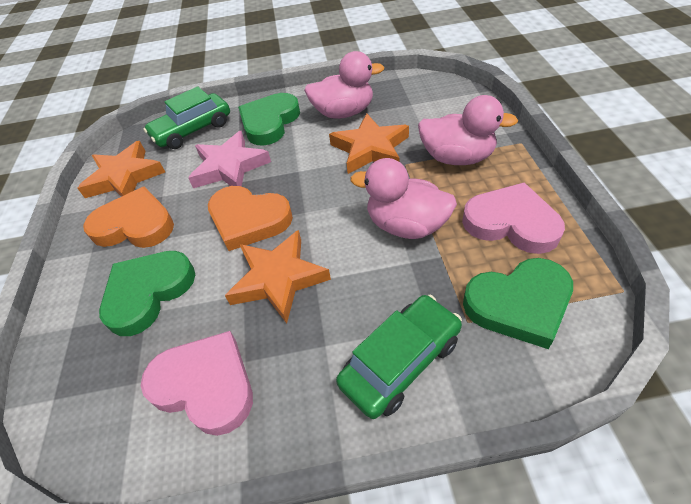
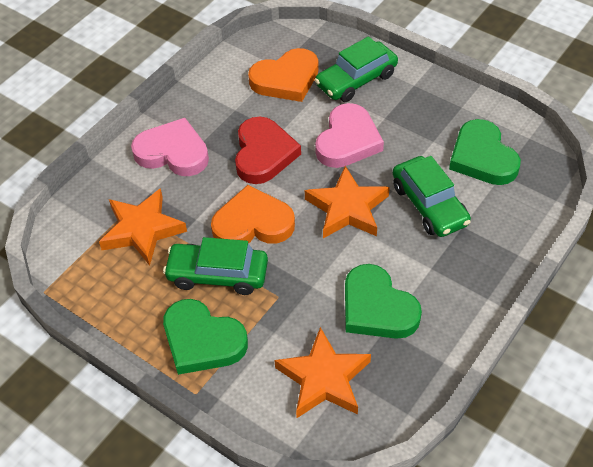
green car: 2 -> 3
pink duck: 3 -> 0
pink star: 1 -> 0
red heart: 0 -> 1

